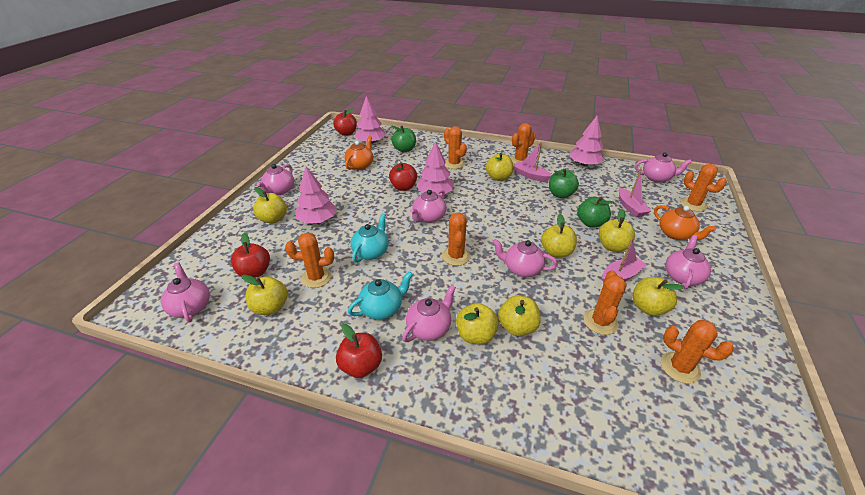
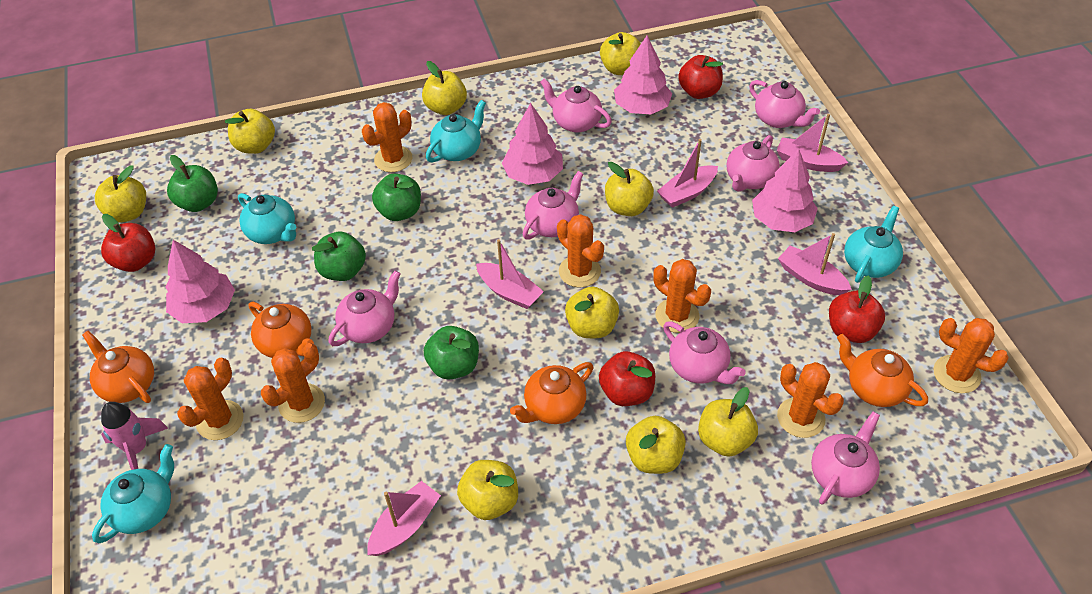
green apple: 3 -> 4
orange teapot: 2 -> 4
pink boat: 3 -> 5
pink rocket: 0 -> 1
turquoise teapot: 2 -> 4
yellow apple: 8 -> 9

